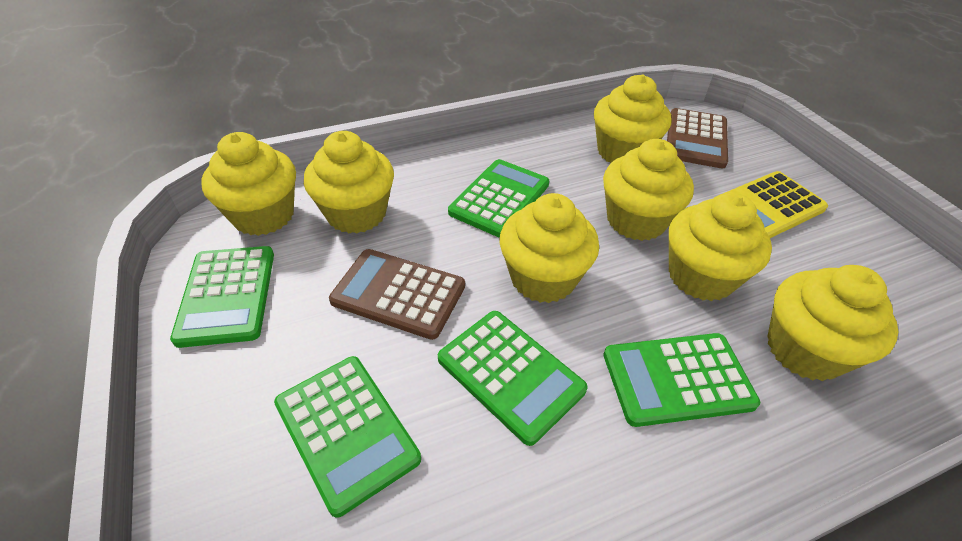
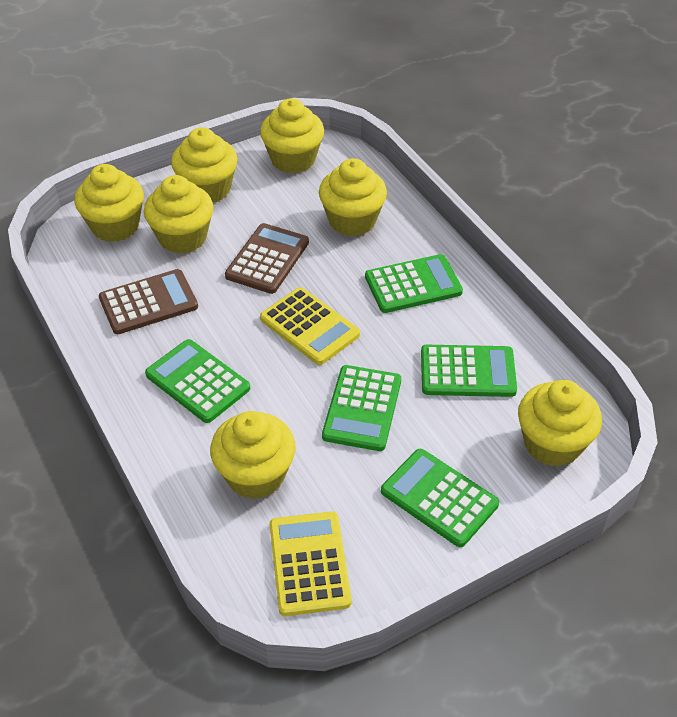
yellow calculator: 1 -> 2

